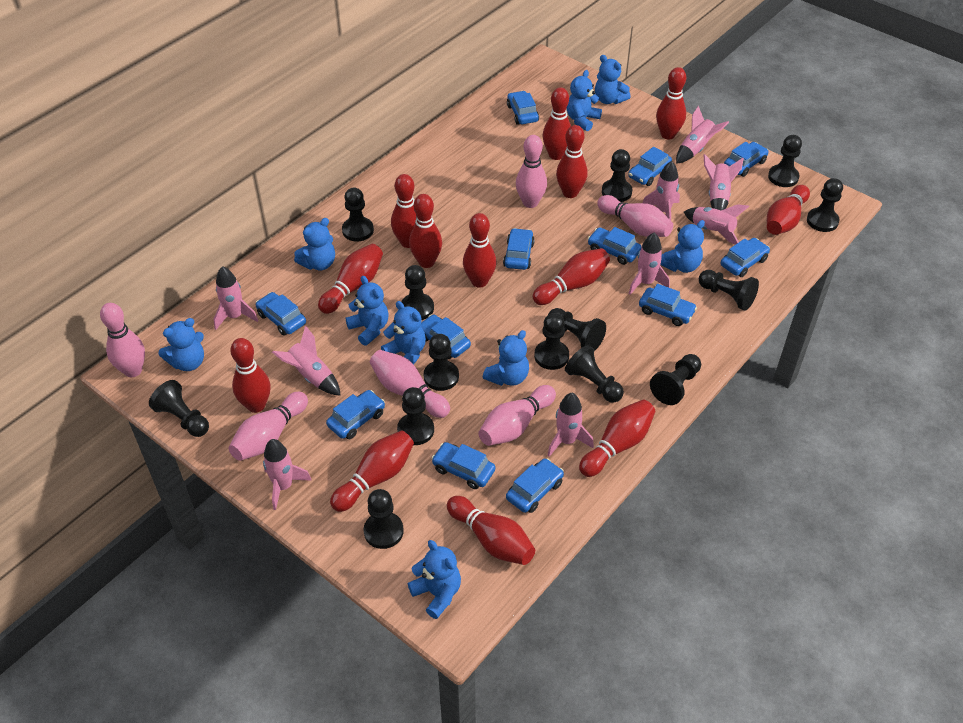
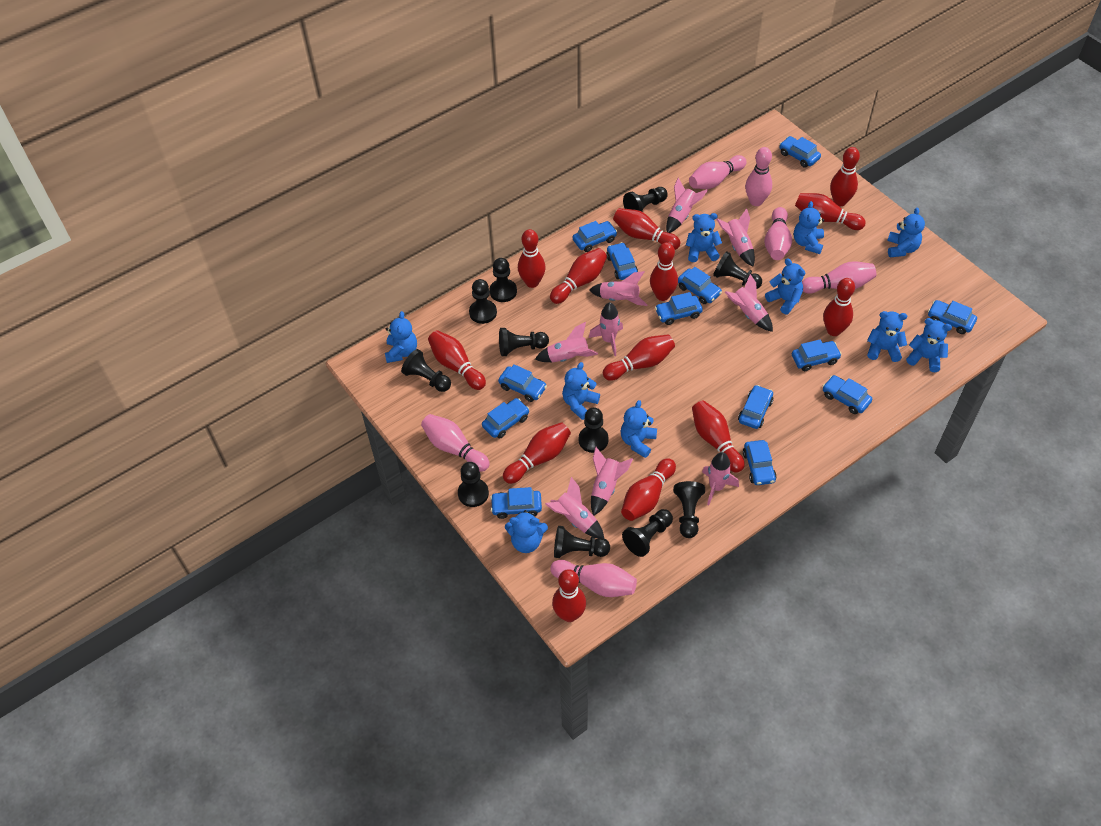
black pawn: 14 -> 11
blue car: 12 -> 13
blue teddy bear: 9 -> 10

